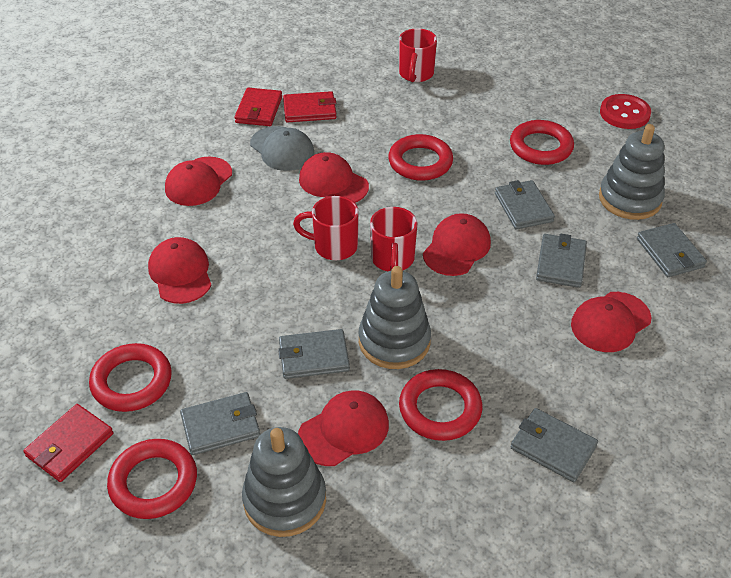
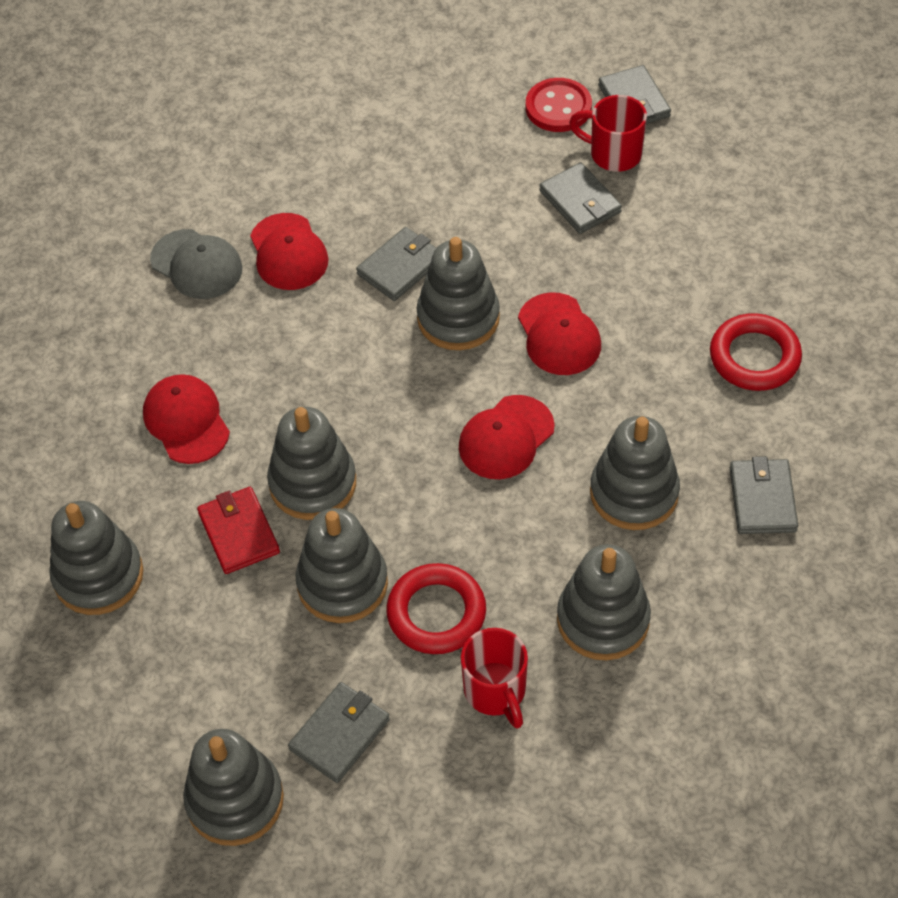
grey stacking toy: 3 -> 7
grey wallet: 6 -> 5
red cap: 6 -> 4
red mug: 3 -> 2
red ring: 5 -> 2
red wallet: 3 -> 1

